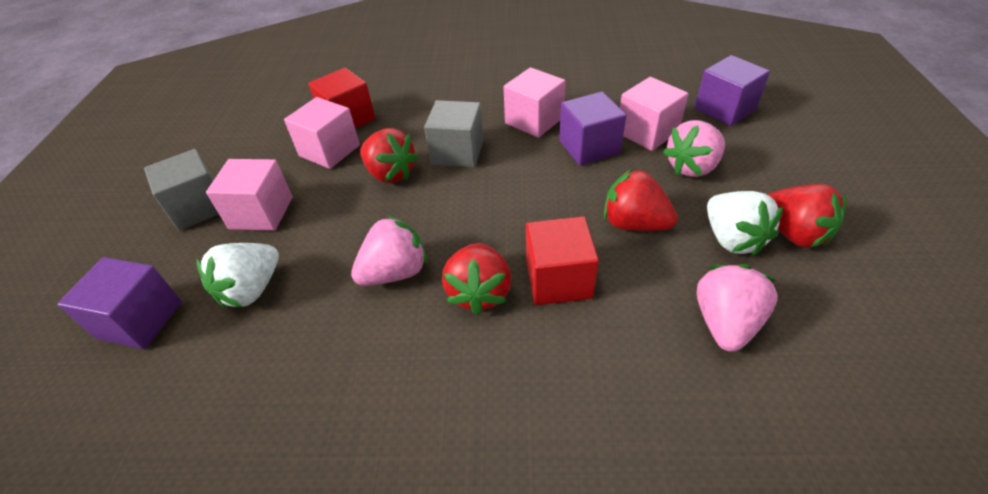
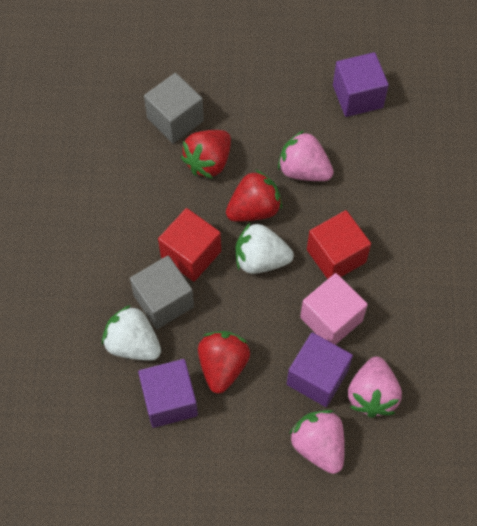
pink cube: 4 -> 1
red strawberry: 4 -> 3

